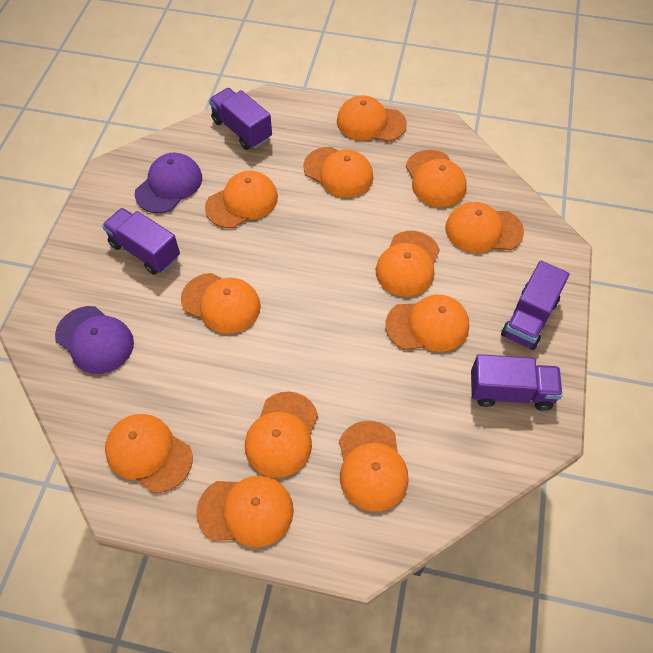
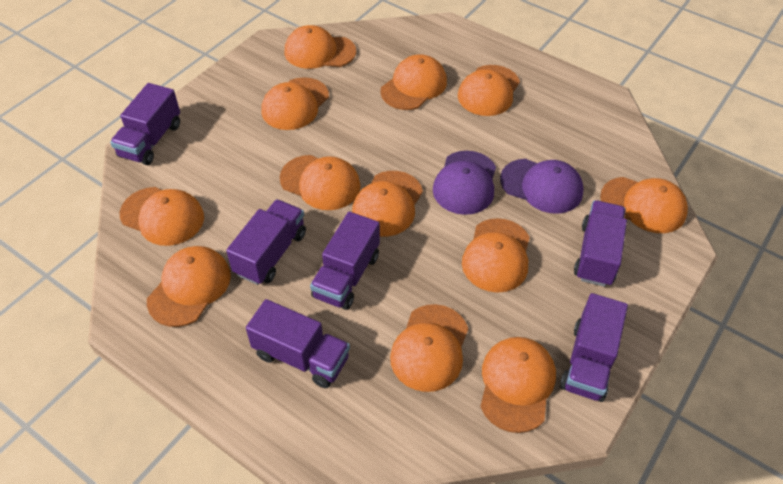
purple truck: 4 -> 6

